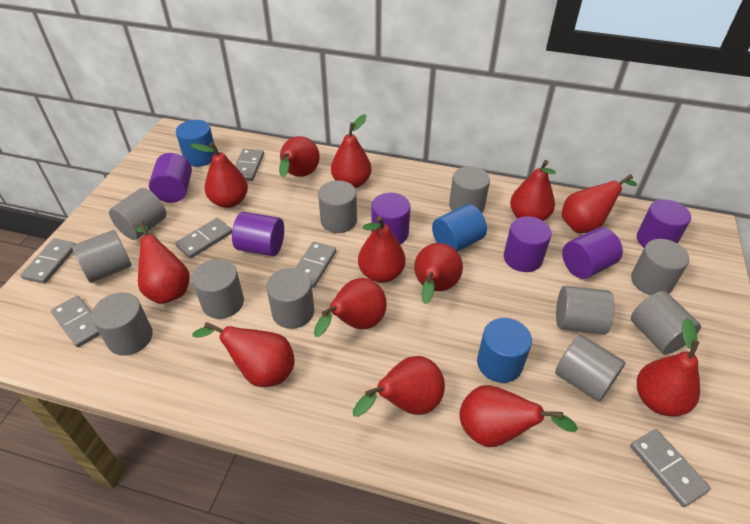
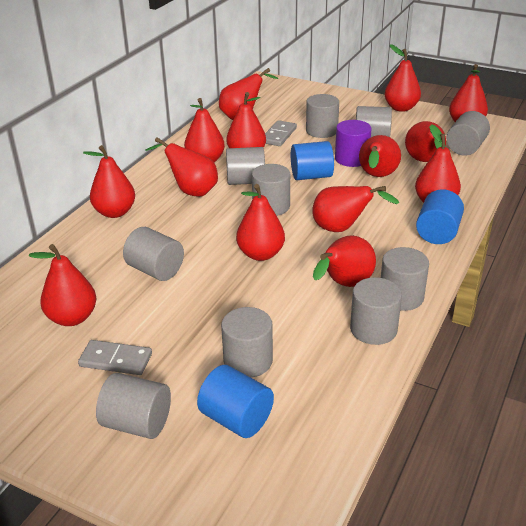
grey cylinder: 11 -> 10
grey domino: 6 -> 2
purple cylinder: 6 -> 1
red pear: 13 -> 14

